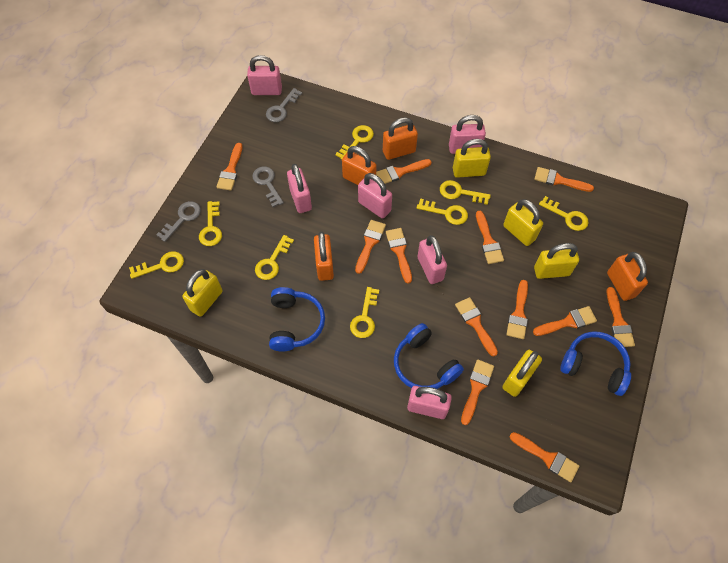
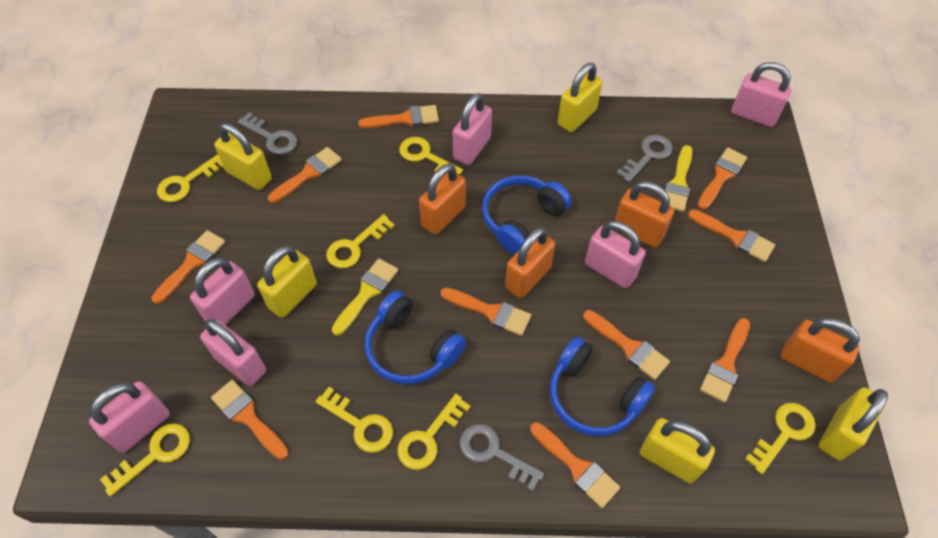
orange brush: 12 -> 10
yellow brush: 0 -> 2
yellow key: 8 -> 7

